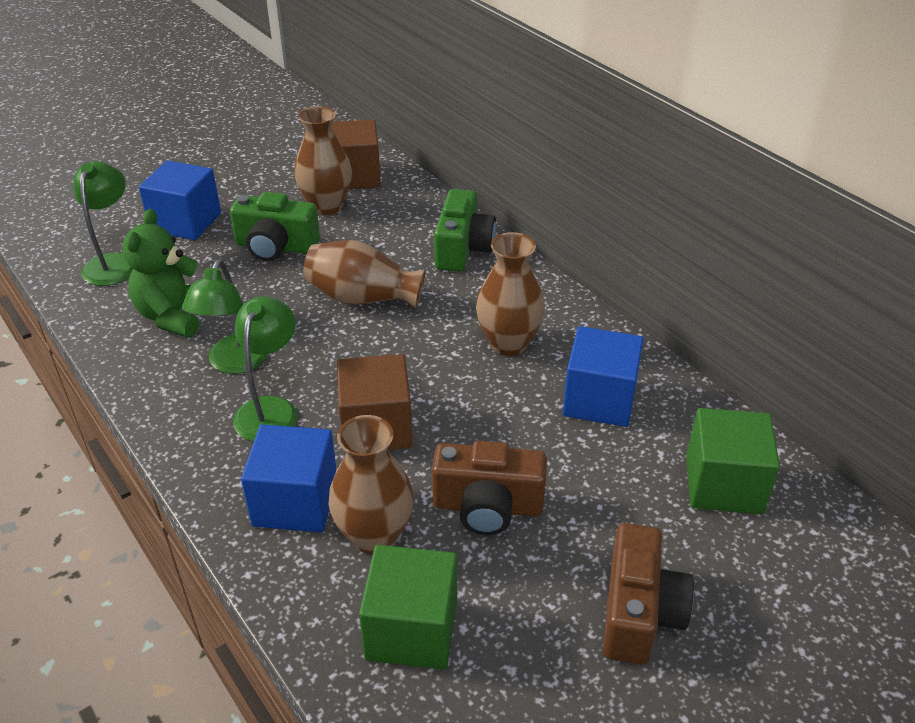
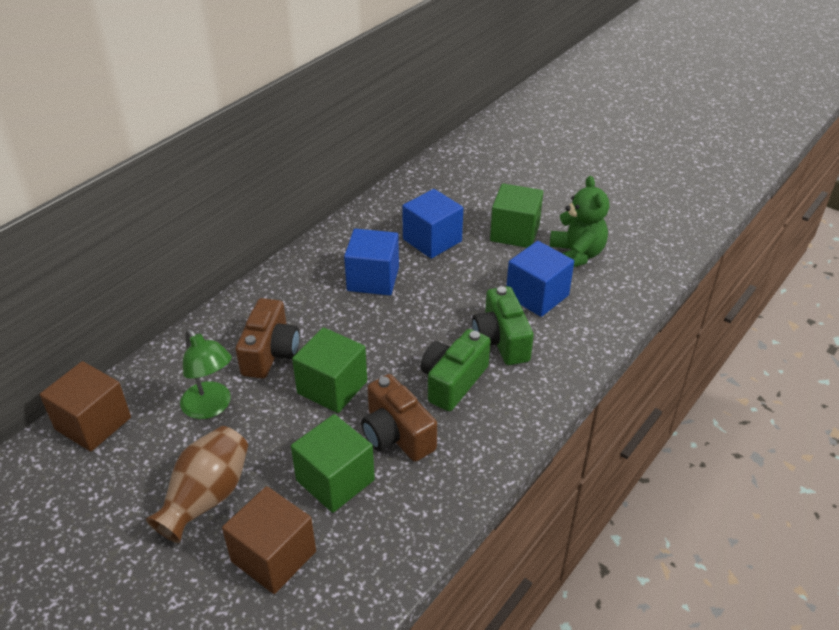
brown vase: 4 -> 1
green cube: 2 -> 3
green lamp: 3 -> 1

